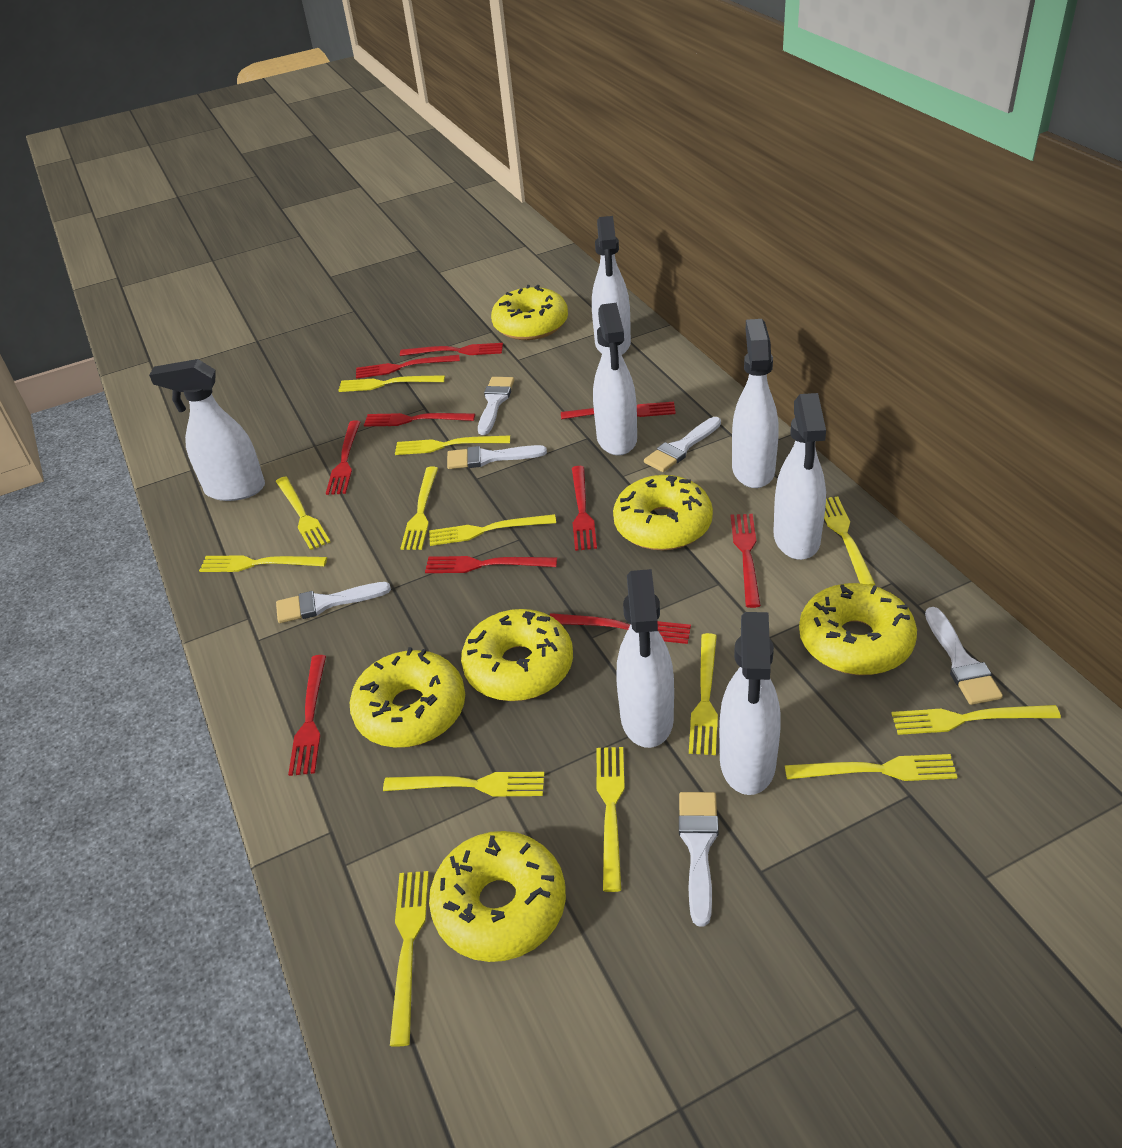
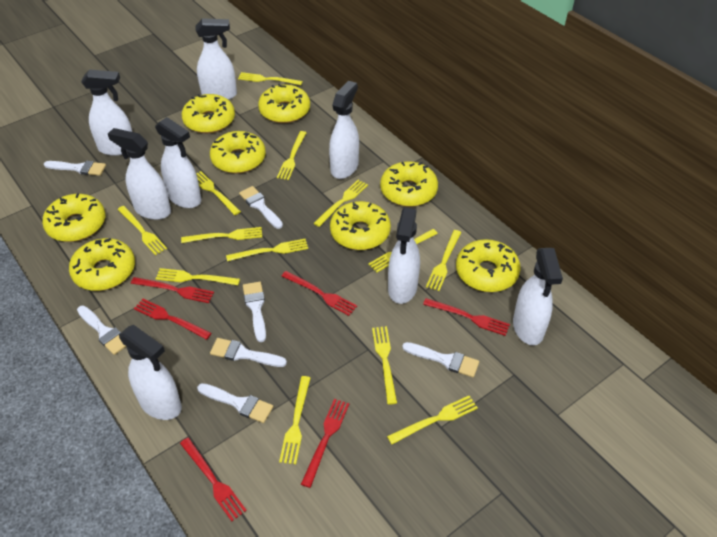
red fork: 10 -> 6
white brush: 6 -> 7
white spray bottle: 7 -> 8
yellow donut: 6 -> 8

